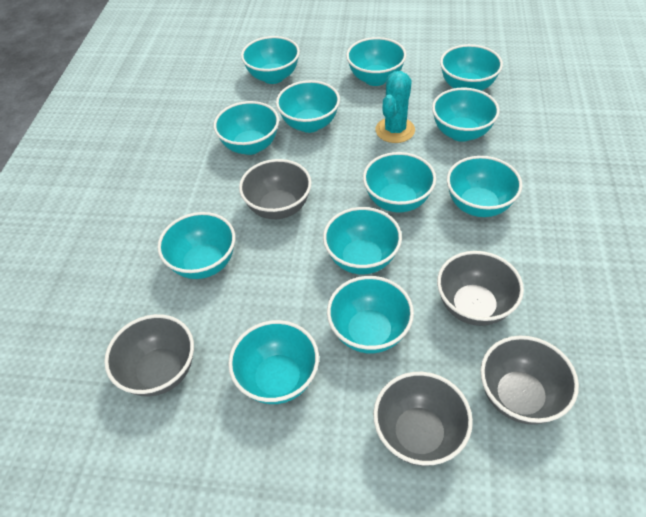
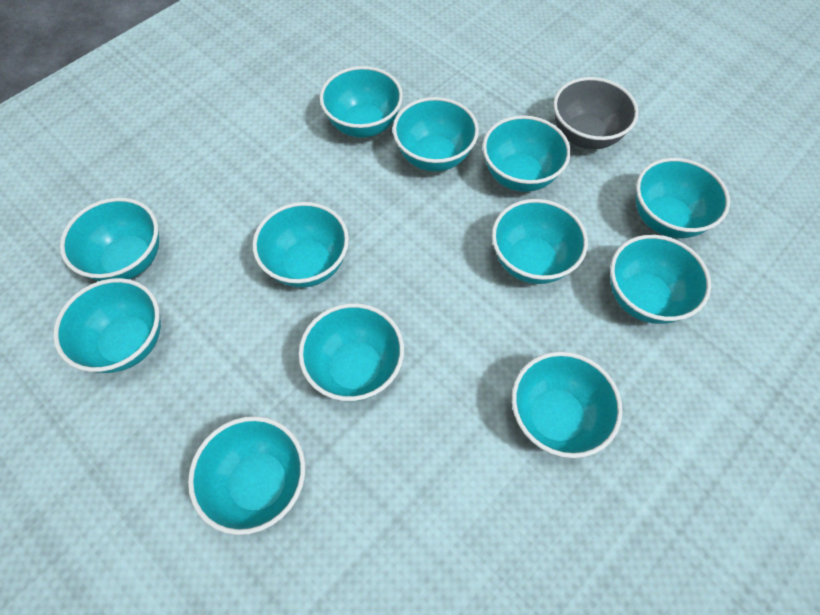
grey bowl: 5 -> 1
turquoise cactus: 1 -> 0

